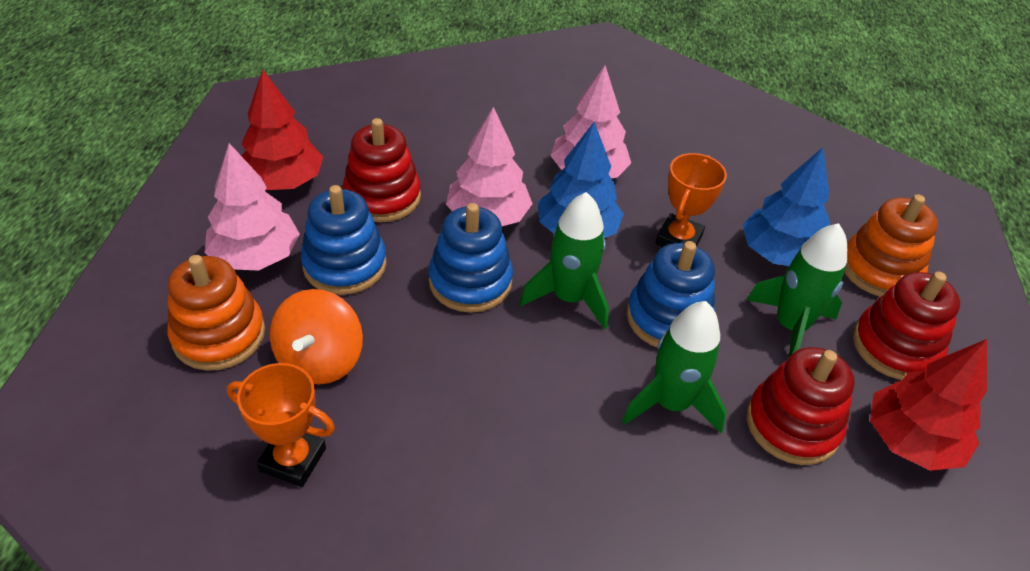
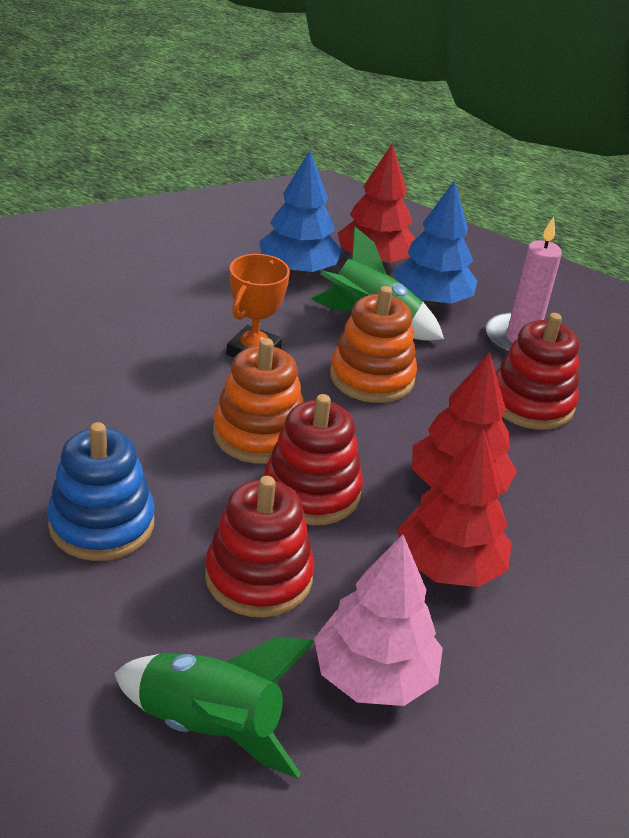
blue stacking toy: 3 -> 1
green rocket: 3 -> 2
orange spinning top: 1 -> 0
orange trophy: 2 -> 1
pink candle: 0 -> 1
pink tree: 3 -> 1
red tree: 2 -> 3

